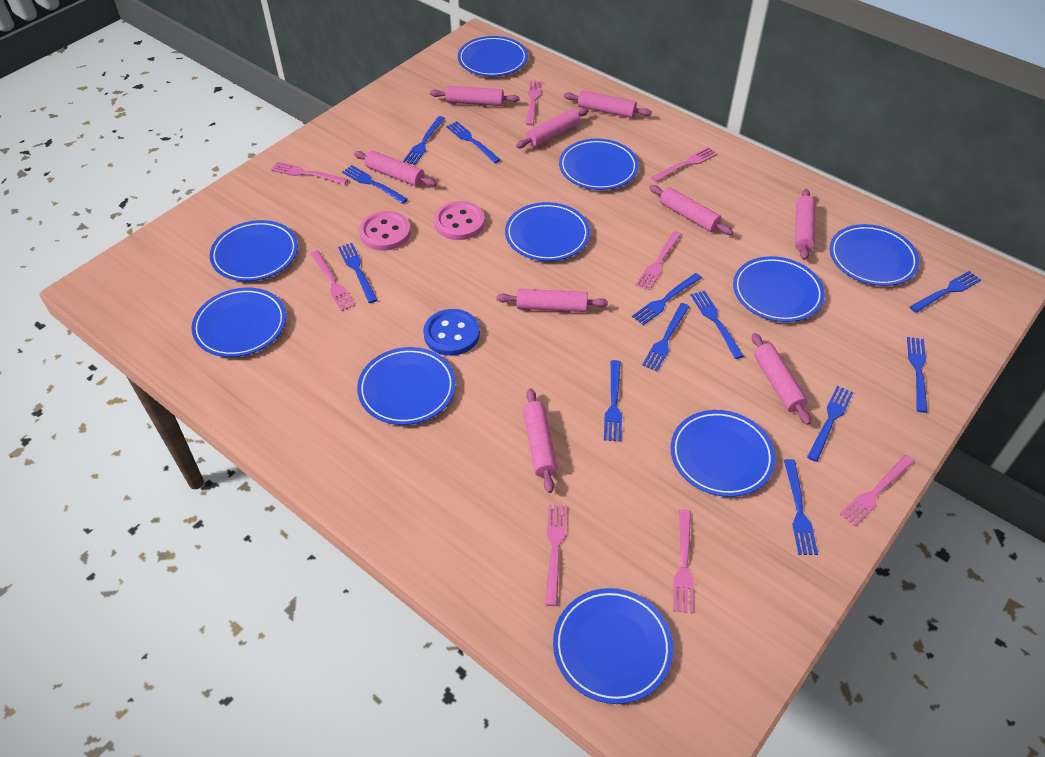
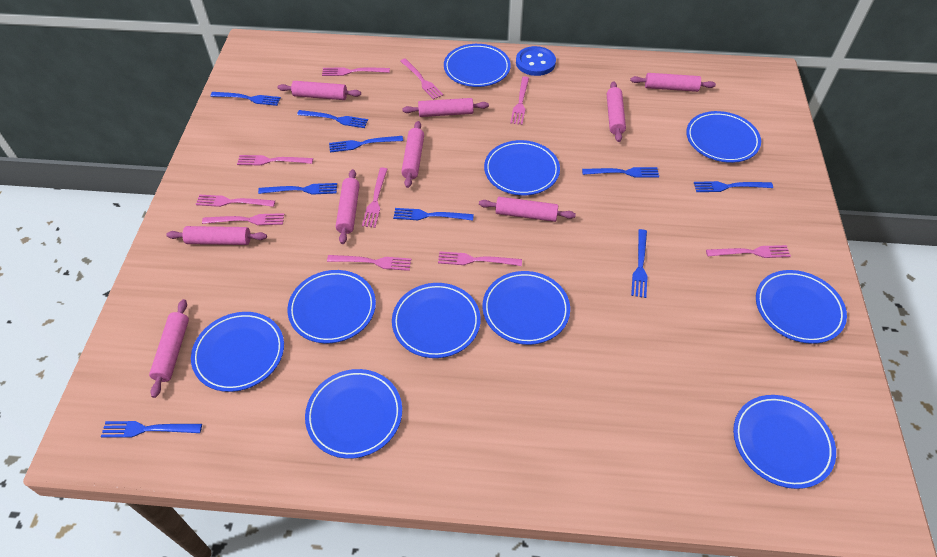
blue fork: 12 -> 9
pink button: 2 -> 0
pink fork: 8 -> 10

